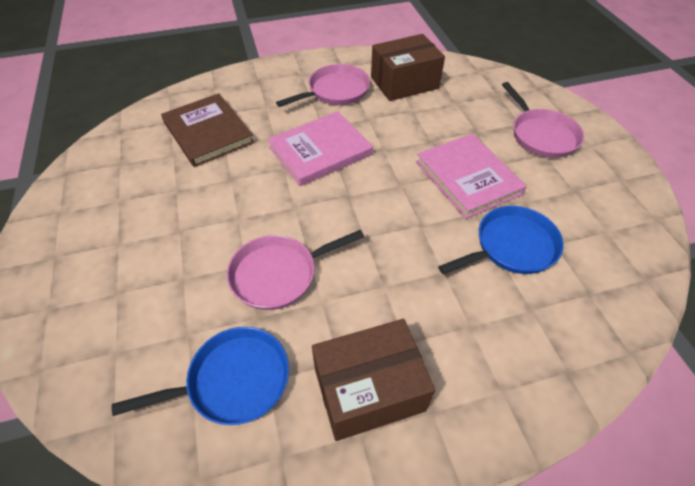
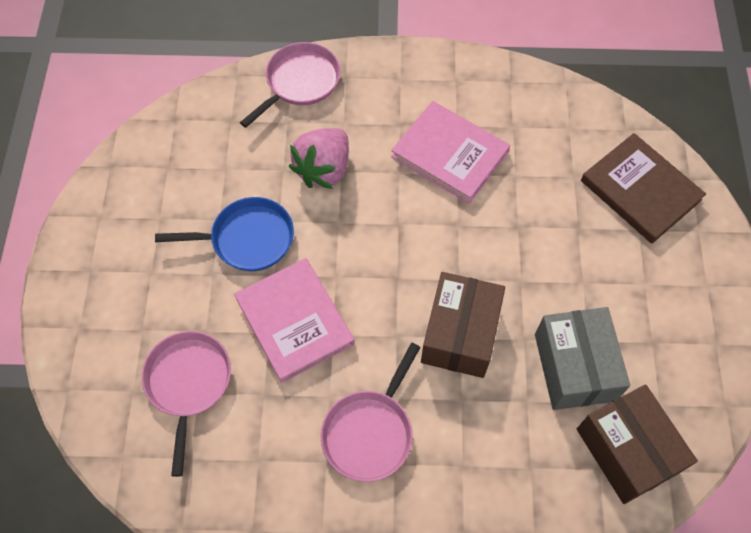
blue pan: 2 -> 1
grey box: 0 -> 1
pink strawberry: 0 -> 1

